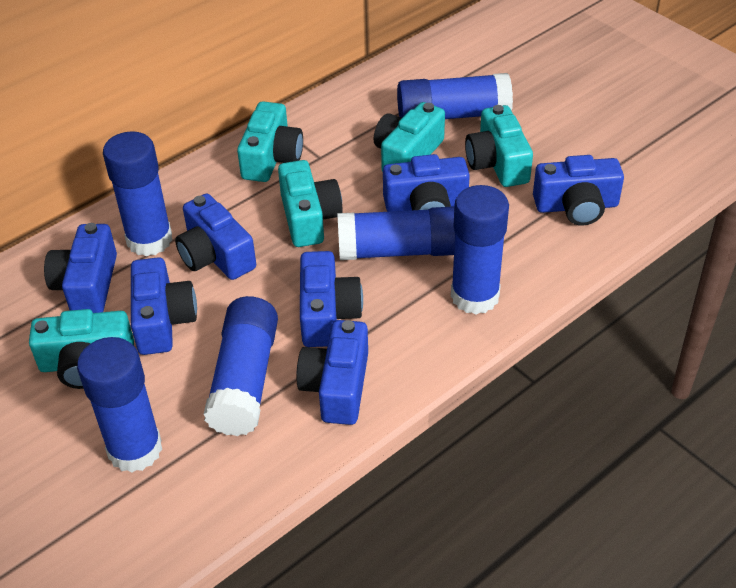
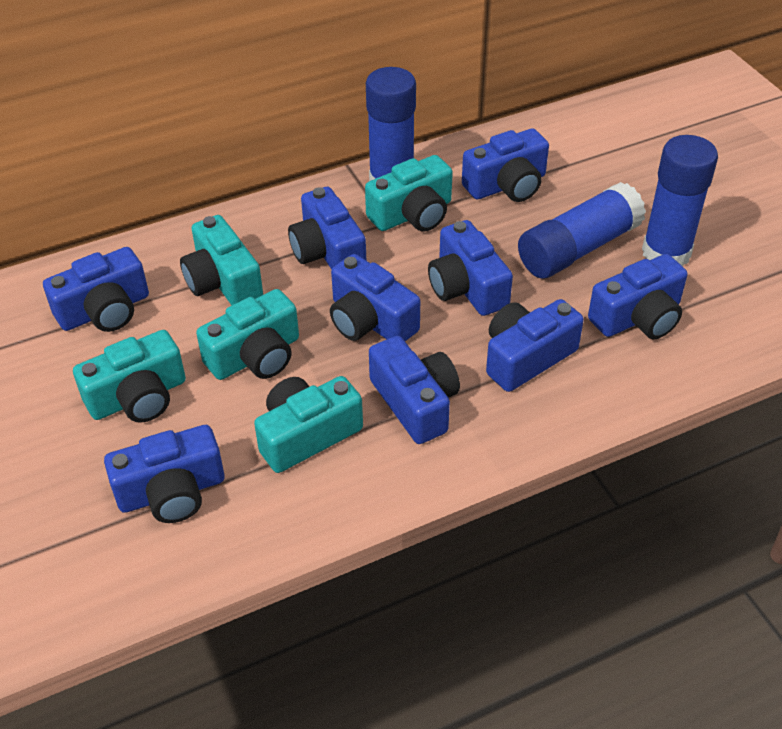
blue camera: 7 -> 9
blue glue stick: 6 -> 3

